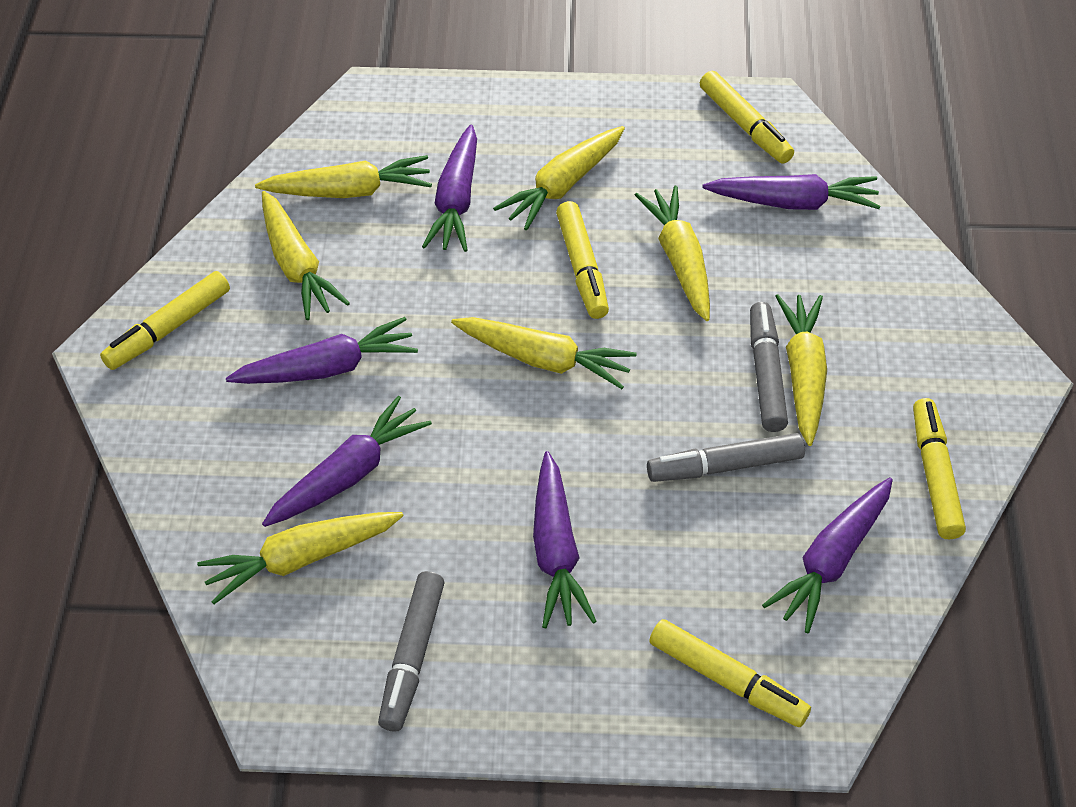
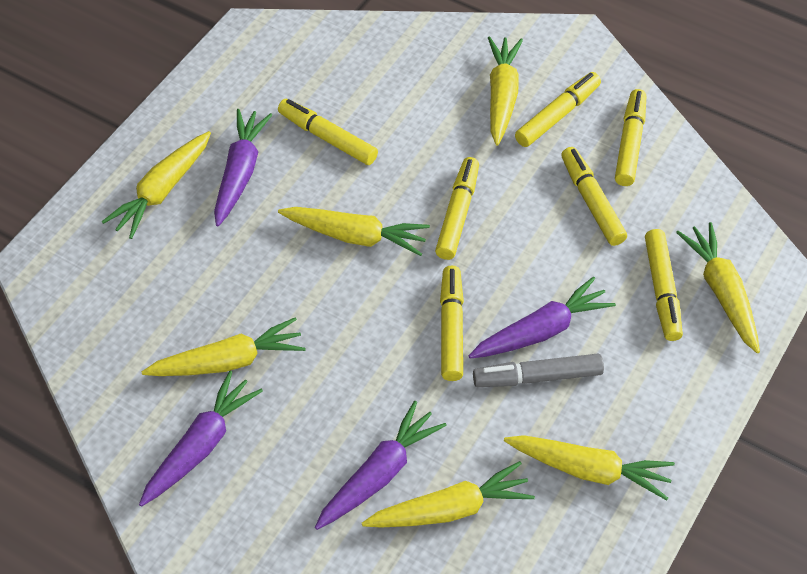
grey marker: 3 -> 1
purple carrot: 6 -> 4
yellow marker: 5 -> 7

